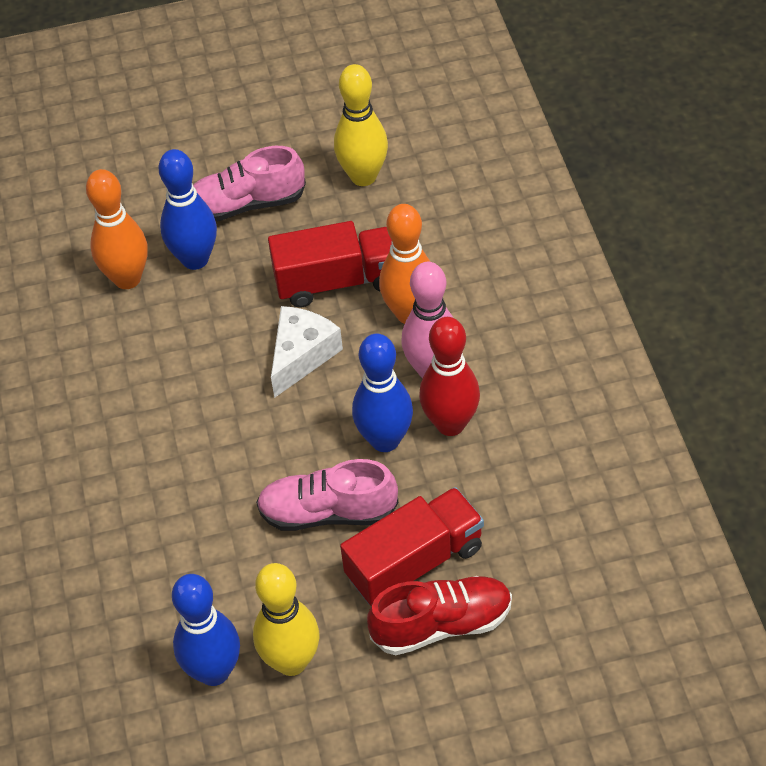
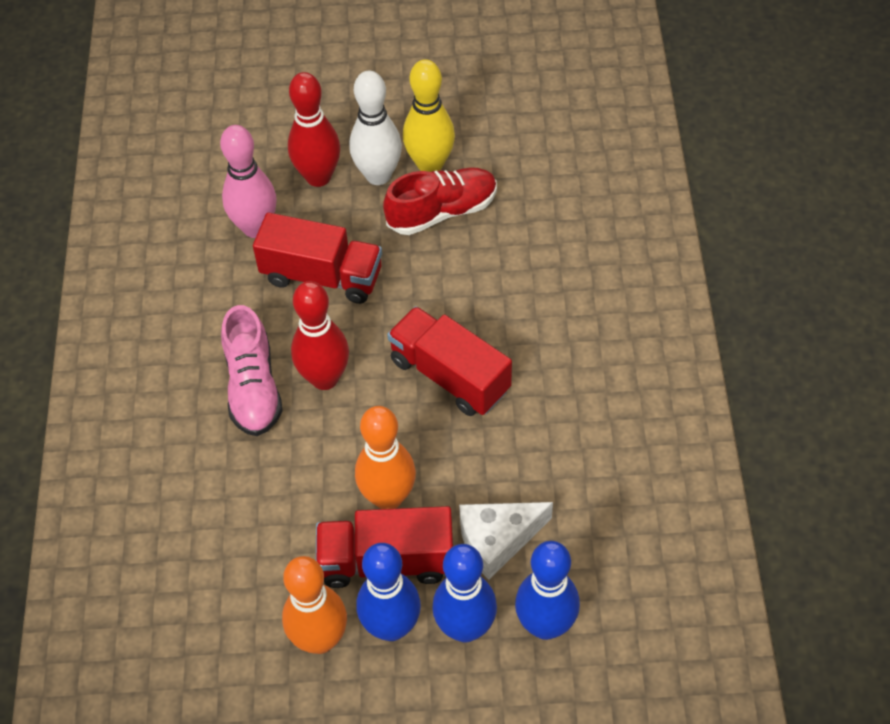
pink shoe: 2 -> 1
red bowling pin: 1 -> 2
red truck: 2 -> 3
white bowling pin: 0 -> 1
yellow bowling pin: 2 -> 1

